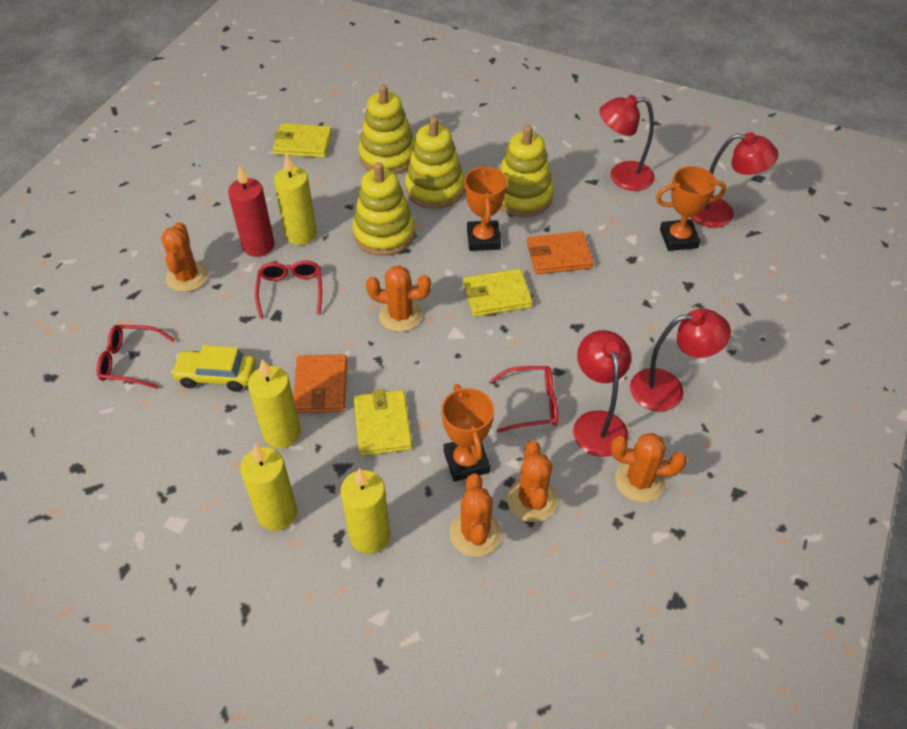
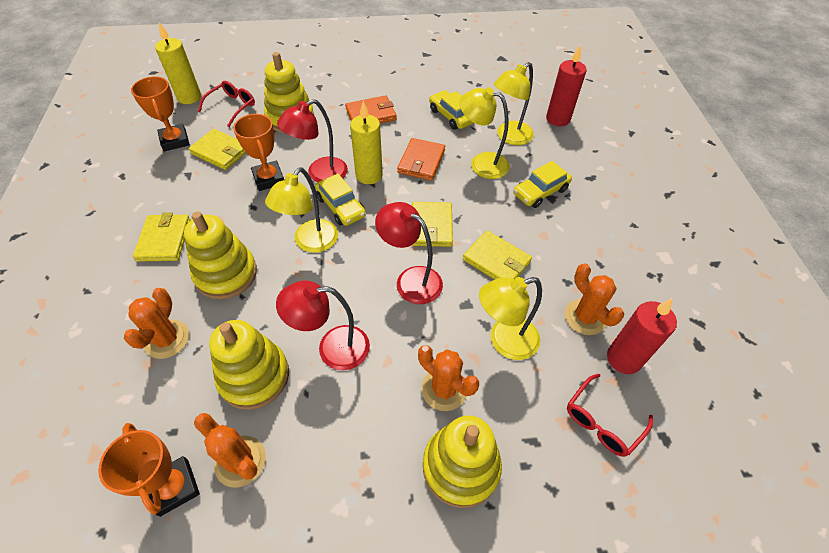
orange cactus: 5 -> 4
red candle: 1 -> 2
red glasses: 3 -> 2
red lamp: 4 -> 3
yellow candle: 4 -> 2
yellow car: 1 -> 3
yellow lamp: 0 -> 4
yellow wallet: 3 -> 4

